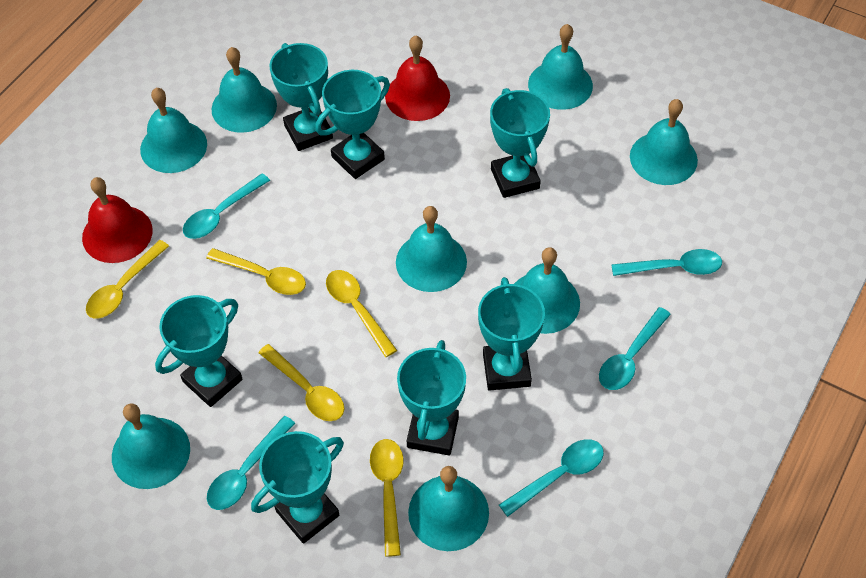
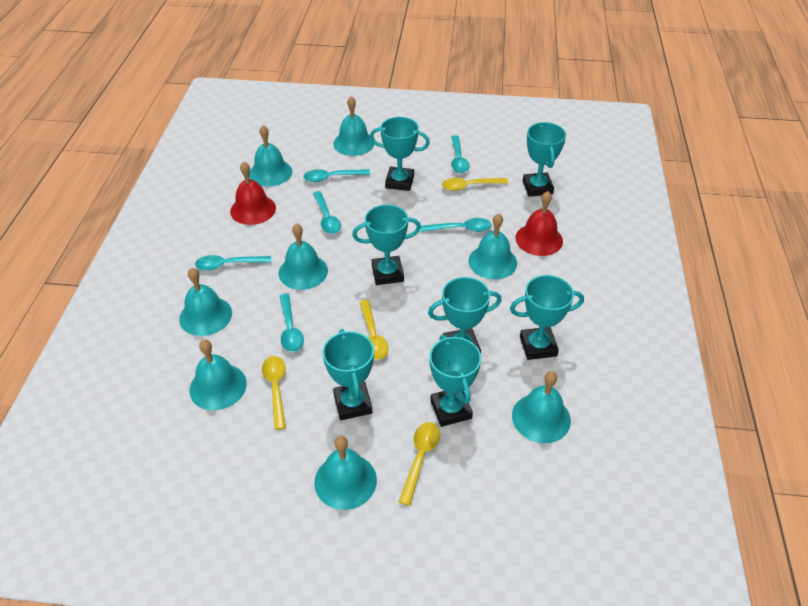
turquoise spoon: 5 -> 6
yellow spoon: 5 -> 4

